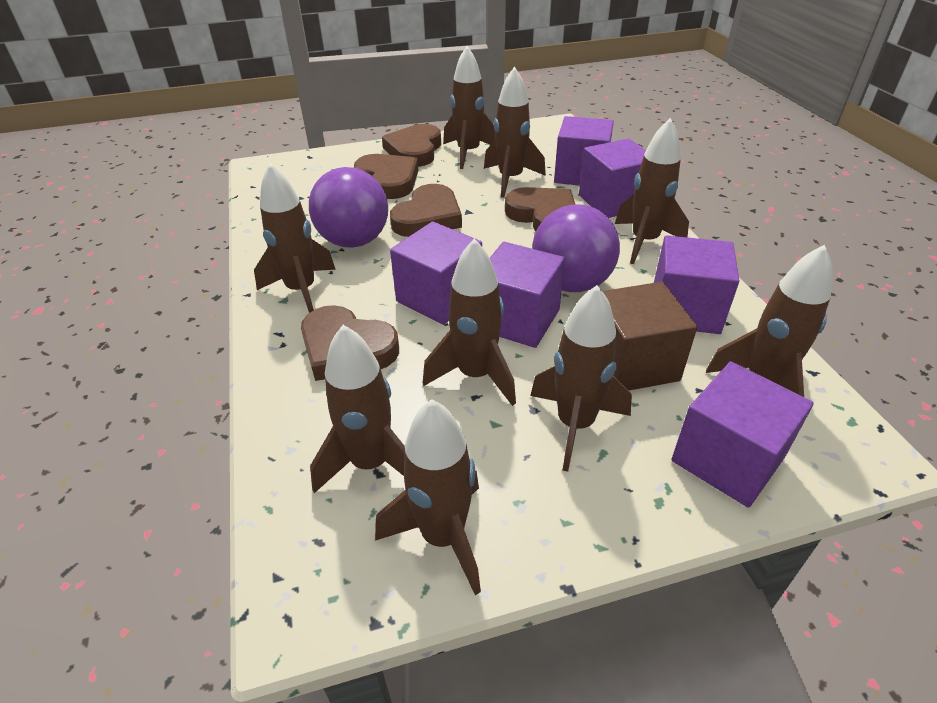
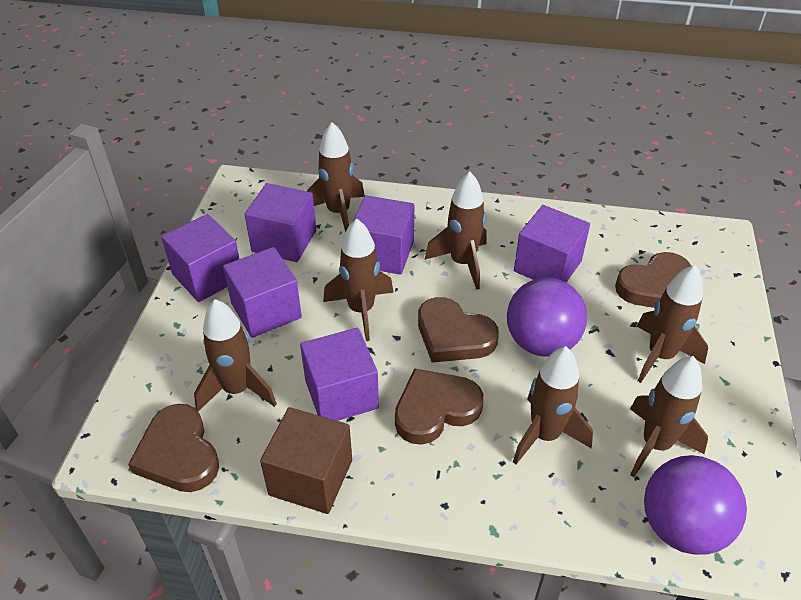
brown heart: 5 -> 4
brown rocket: 9 -> 7

